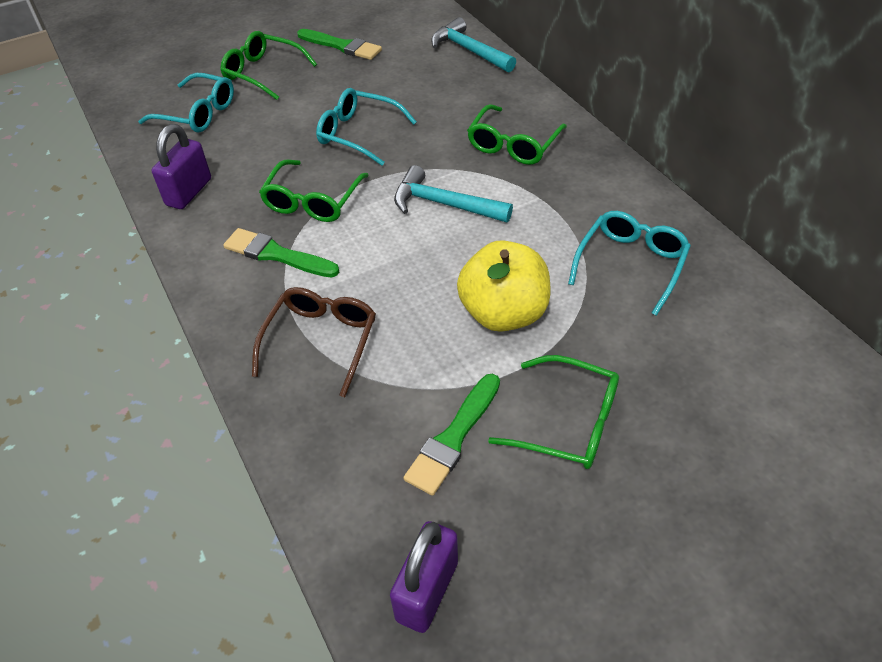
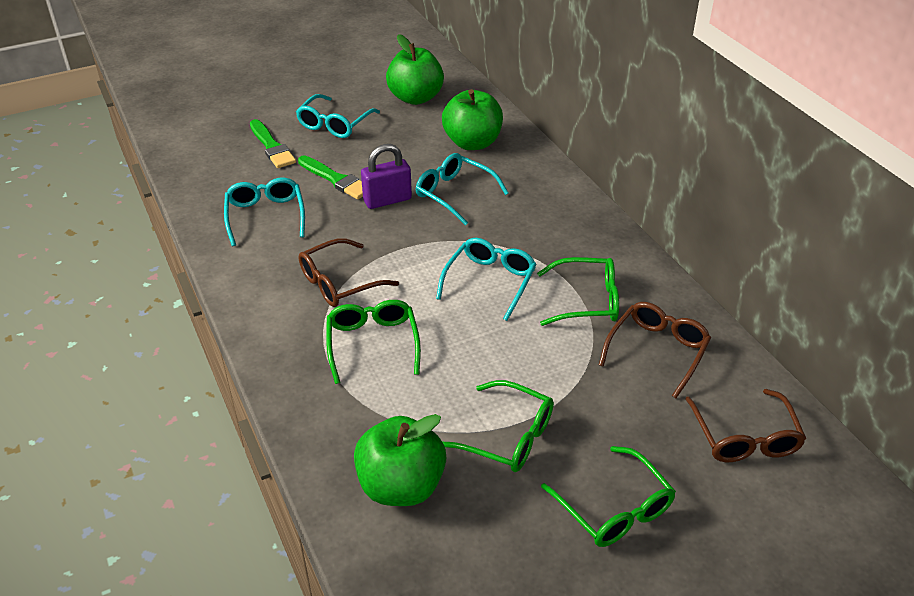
brown glasses: 1 -> 3
green apple: 0 -> 3
green brush: 3 -> 2
purple padlock: 2 -> 1
turquoise glasses: 3 -> 4
turquoise hammer: 2 -> 0
yellow apple: 1 -> 0

